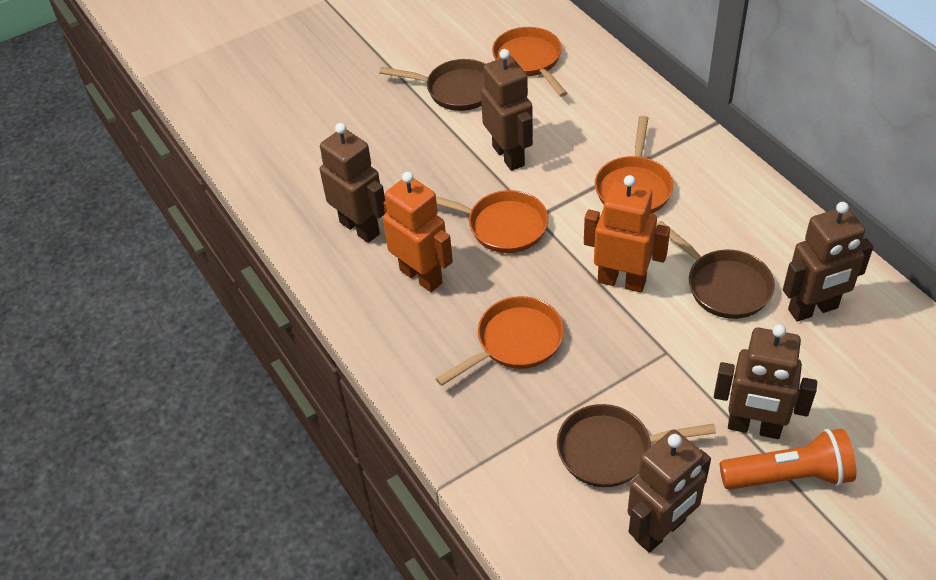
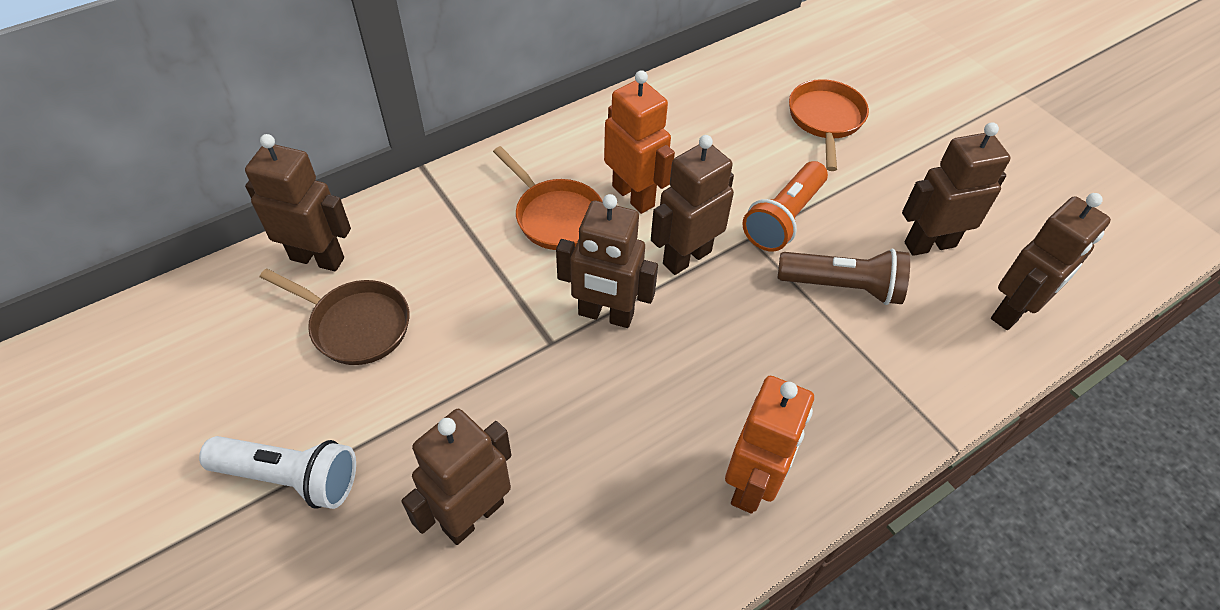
brown flashlight: 0 -> 1
brown pan: 3 -> 1
brown robot: 5 -> 6
orange pan: 4 -> 2
white flashlight: 0 -> 1

